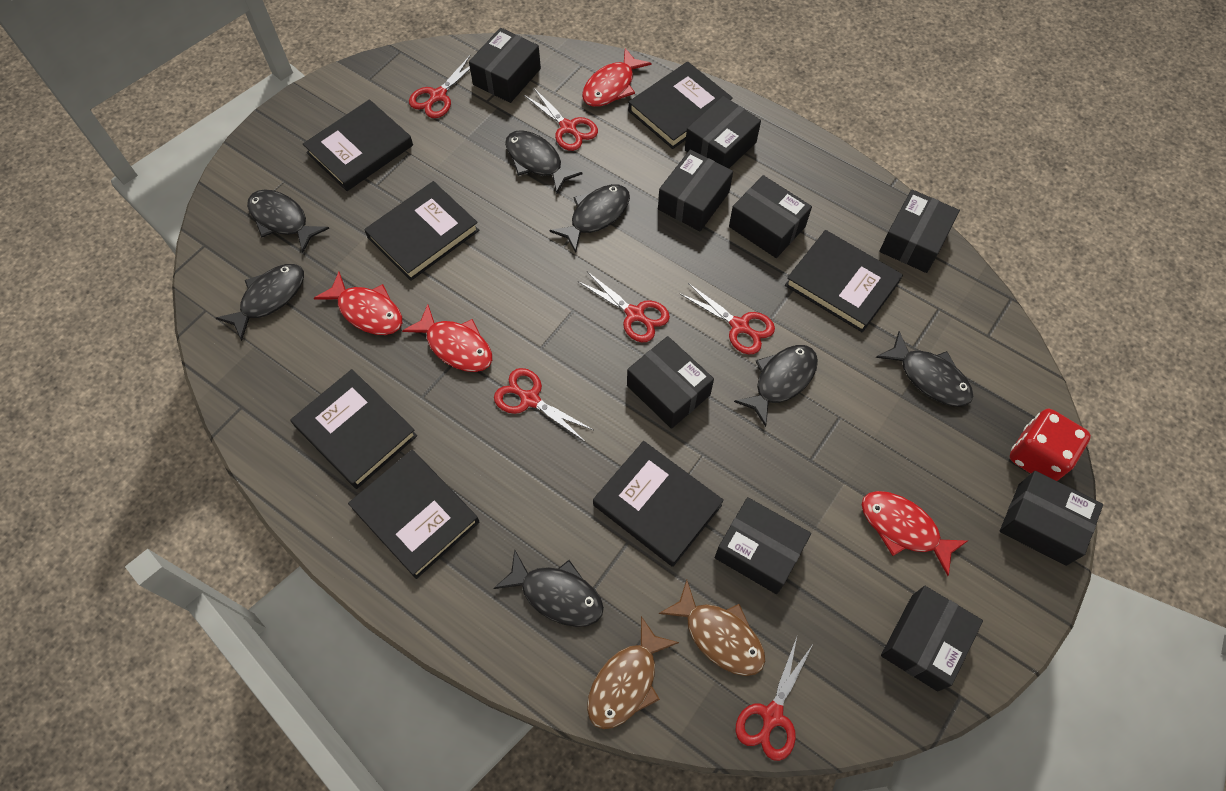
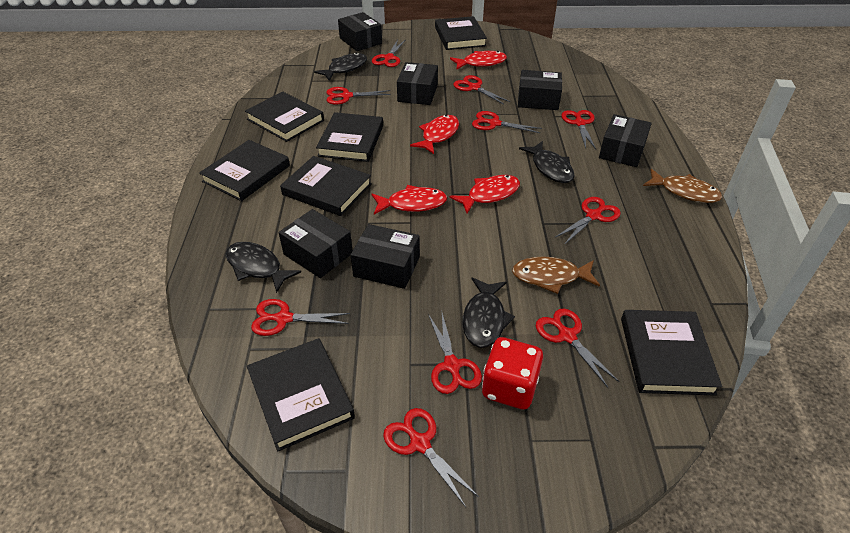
black box: 9 -> 6
black fish: 7 -> 4
red scissors: 6 -> 10

